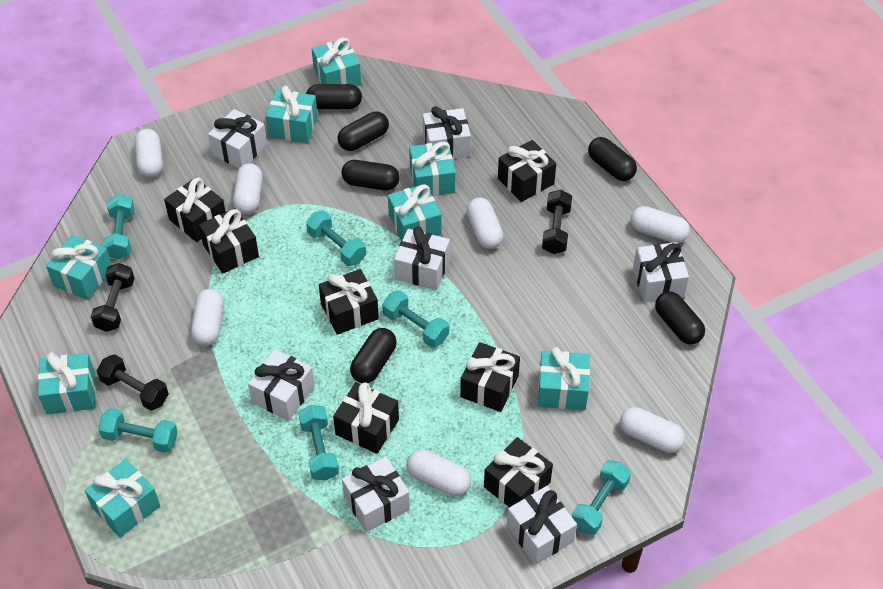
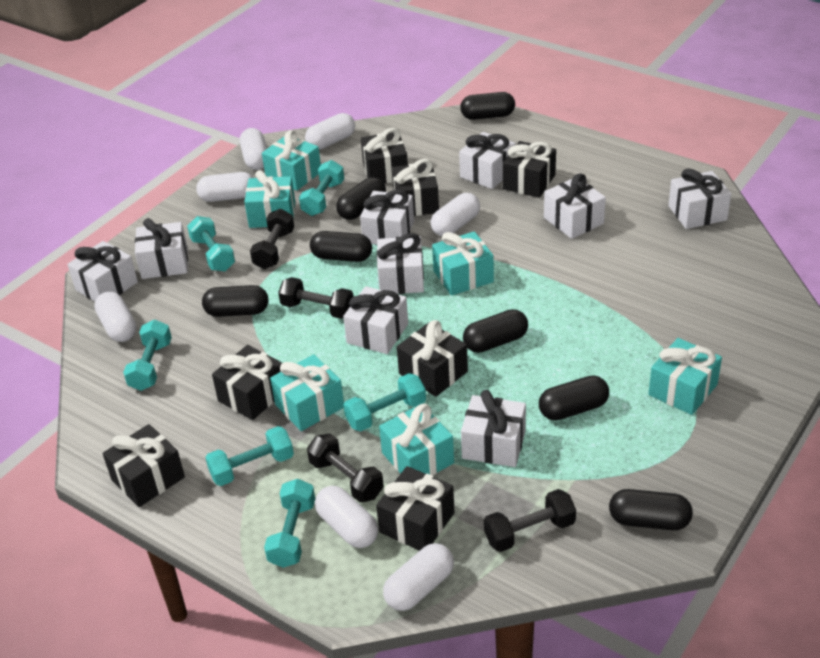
black capsule: 6 -> 7
black dumbbell: 3 -> 4
turquoise gift: 8 -> 6
white gift: 7 -> 9

